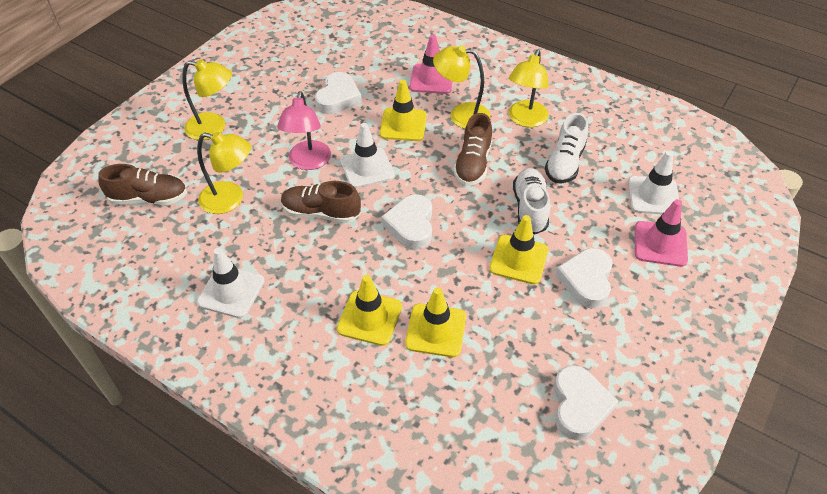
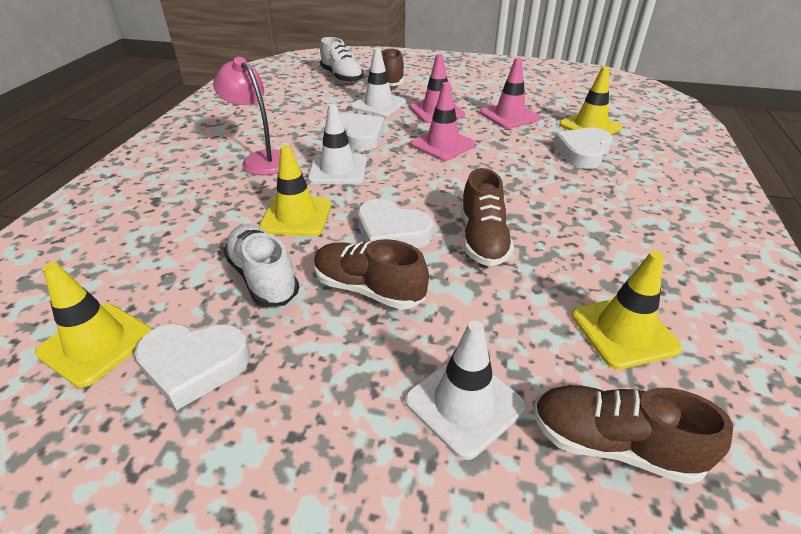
brown shoe: 3 -> 4
pink traffic cone: 2 -> 3
yellow lamp: 4 -> 0

